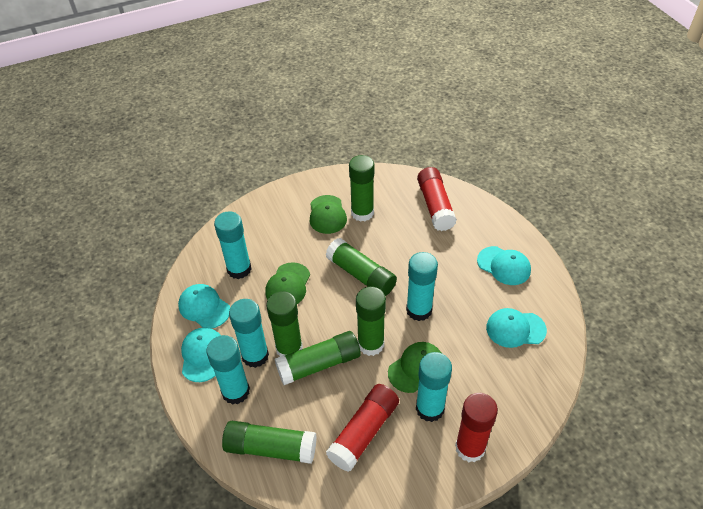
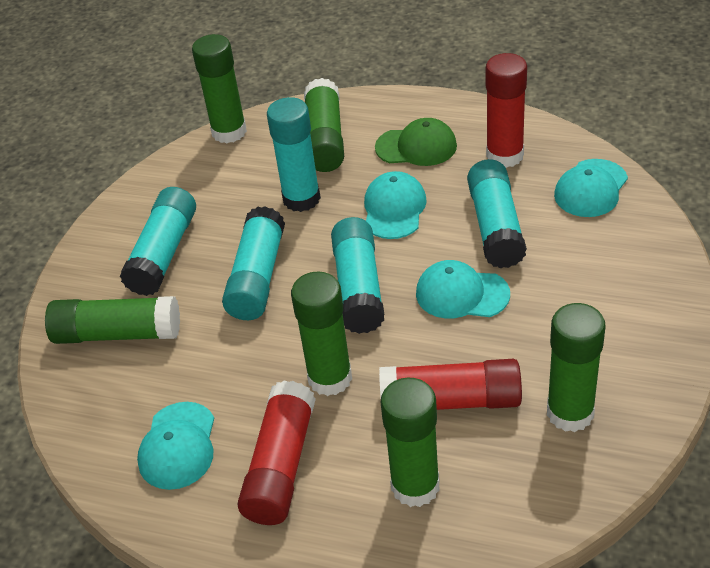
green cap: 3 -> 1

